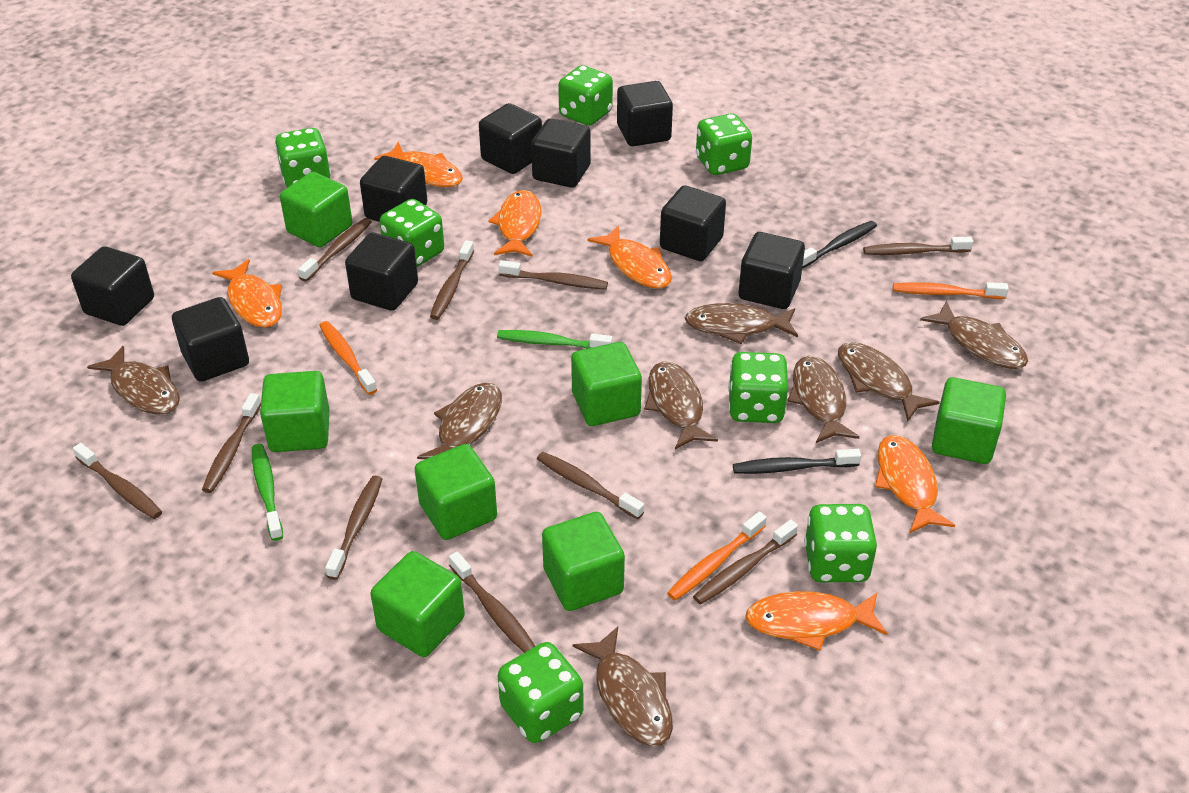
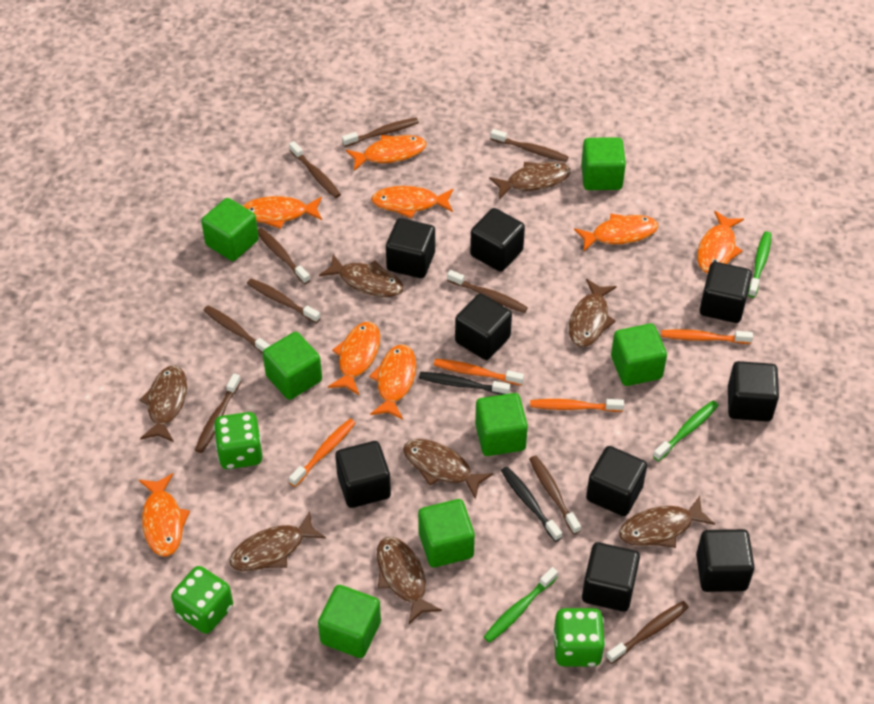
green dice: 7 -> 3
green toothbrush: 2 -> 3
orange fish: 6 -> 8
orange toothbrush: 3 -> 4

